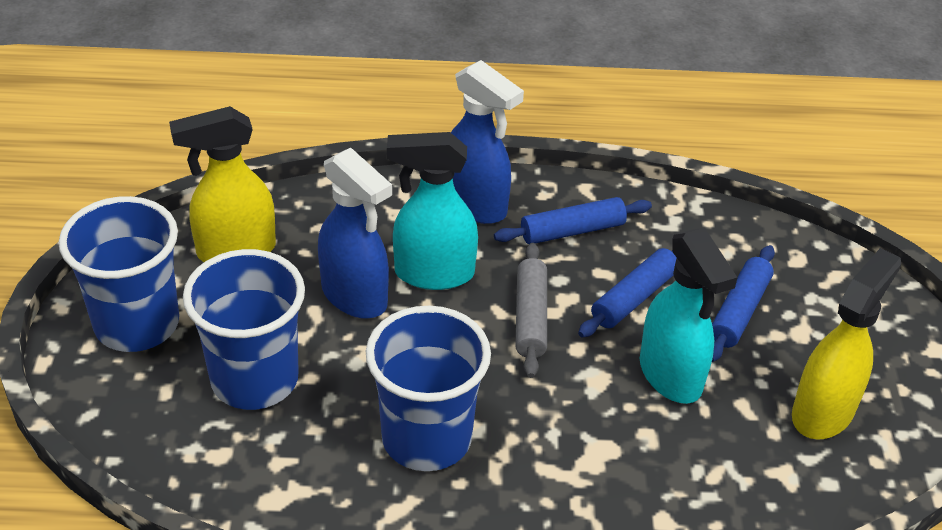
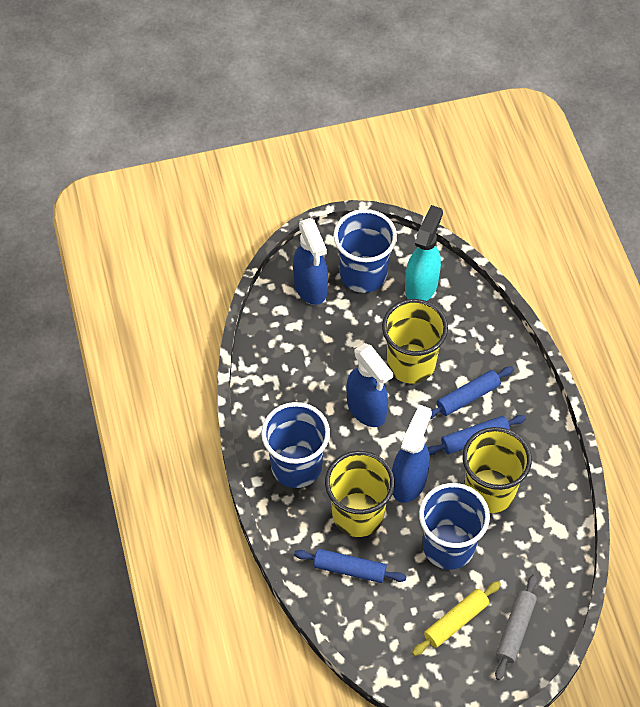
blue spray bottle: 2 -> 3
turquoise spray bottle: 2 -> 1
yellow cup: 0 -> 3
yellow rolling pin: 0 -> 1
yellow spray bottle: 2 -> 0

